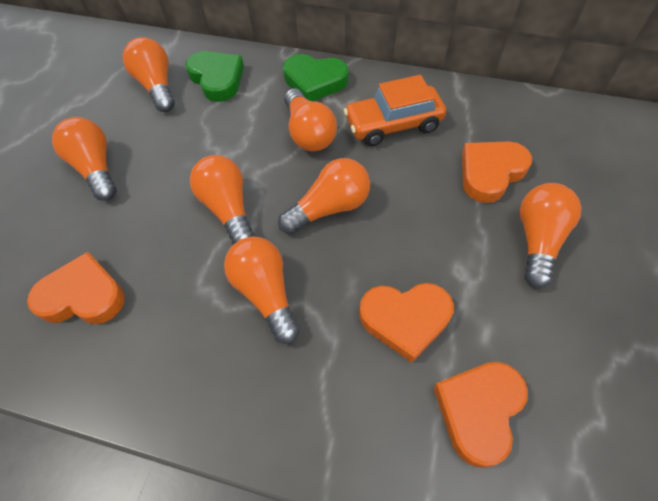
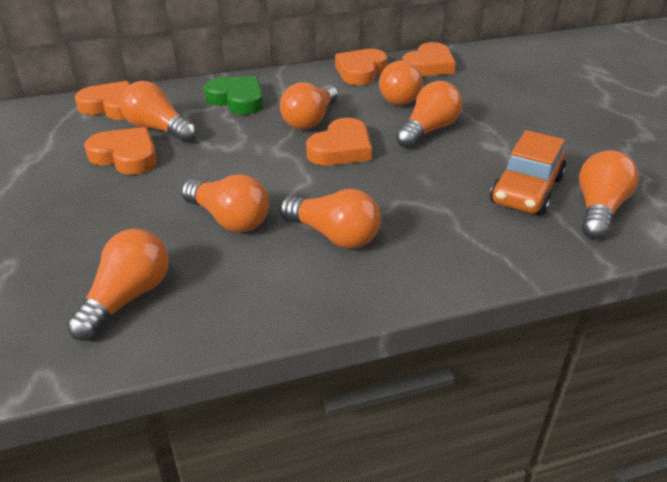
green heart: 2 -> 1
orange heart: 4 -> 5
orange light bulb: 7 -> 8

